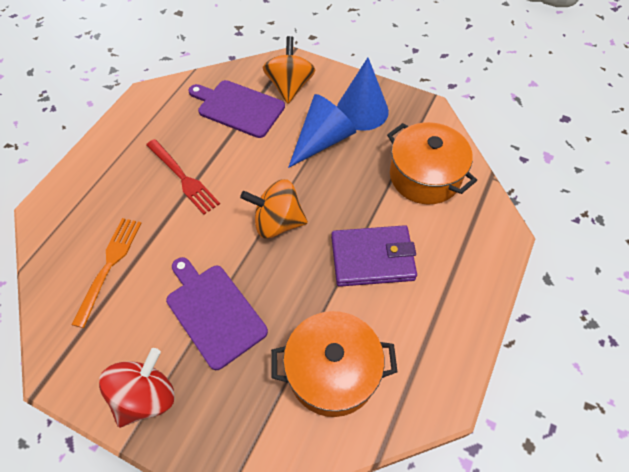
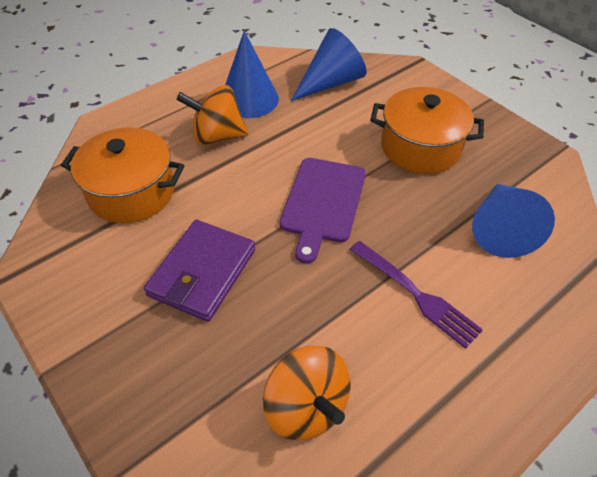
blue cone: 2 -> 3
orange fork: 1 -> 0
purple cutting board: 2 -> 1
purple fork: 0 -> 1
red fork: 1 -> 0
red spinning top: 1 -> 0

